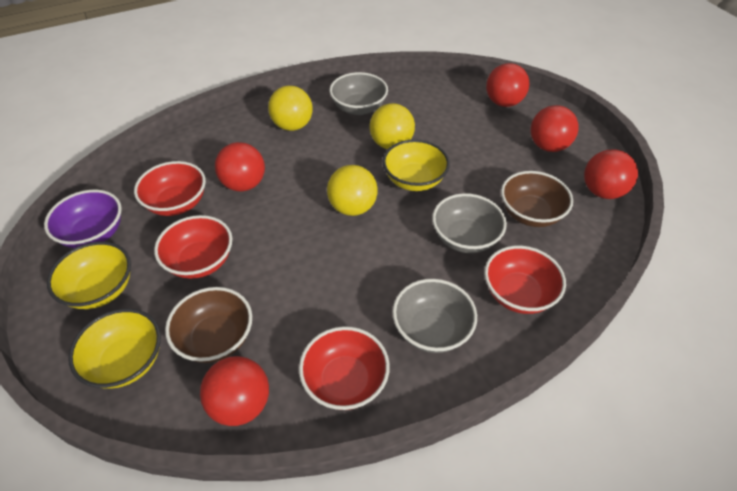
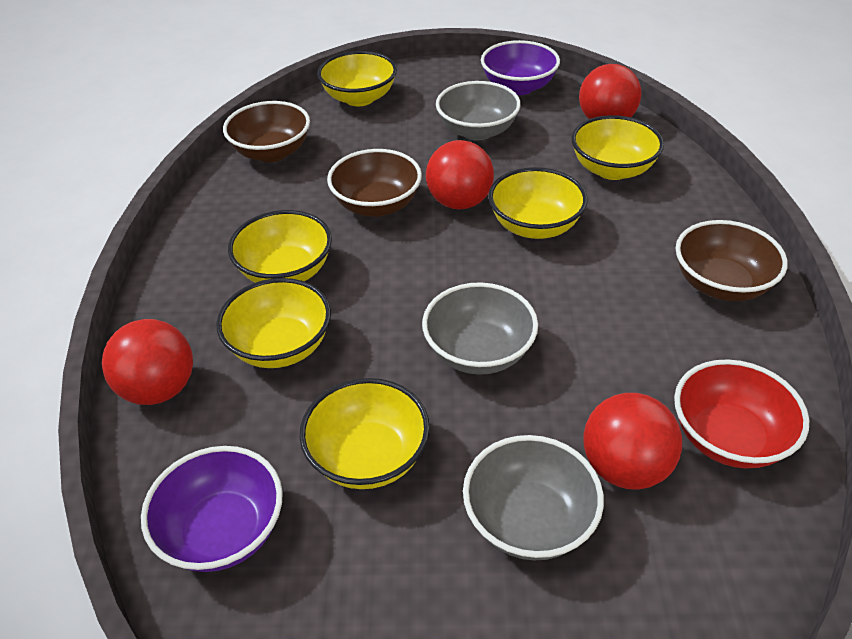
brown bowl: 2 -> 3
purple bowl: 1 -> 2
red ball: 5 -> 4
red bowl: 4 -> 1
yellow ball: 3 -> 0
yellow bowl: 3 -> 6

